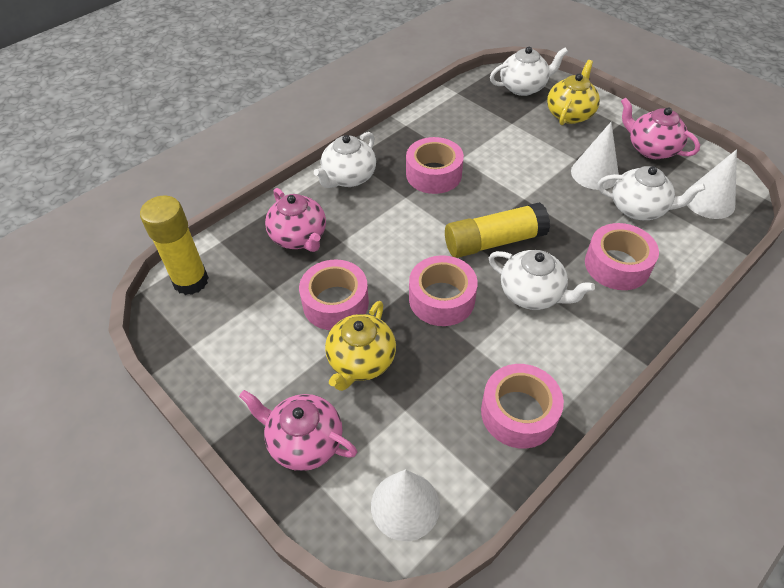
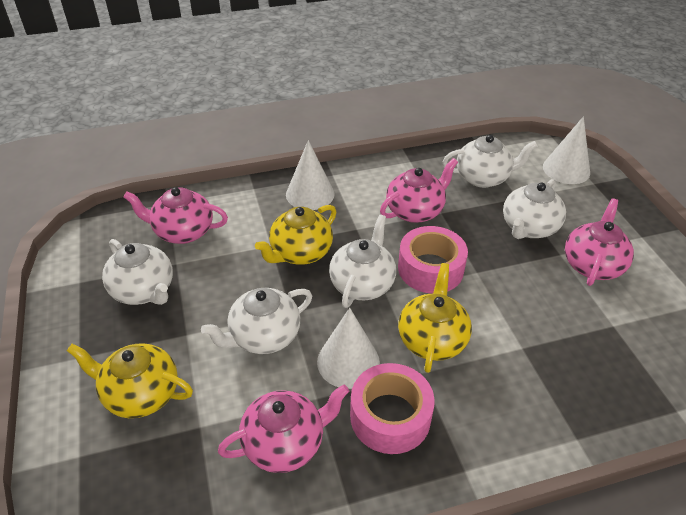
pink tape: 5 -> 2
pink teapot: 3 -> 4
white teapot: 4 -> 5
yellow glue stick: 2 -> 0
yellow teapot: 2 -> 3

